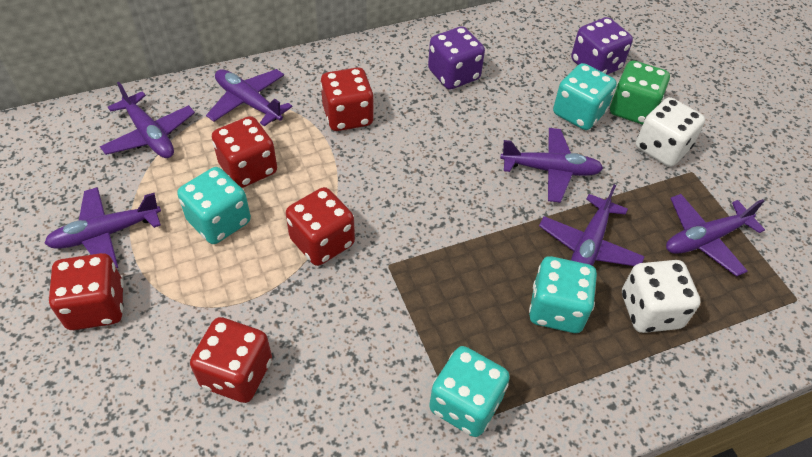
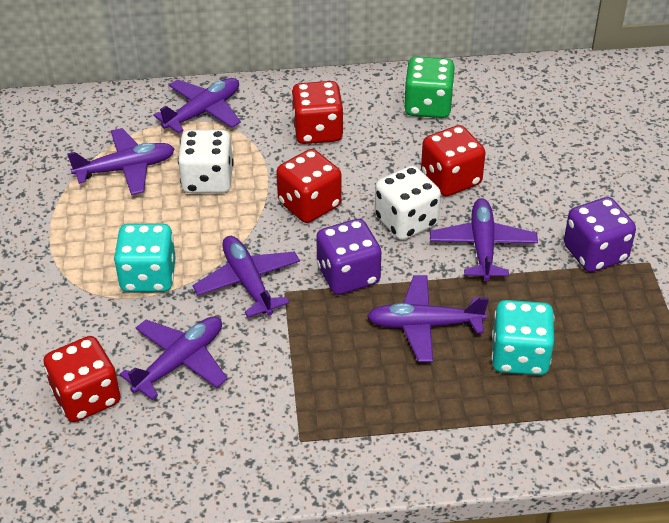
red dice: 5 -> 4
turquoise dice: 4 -> 2

